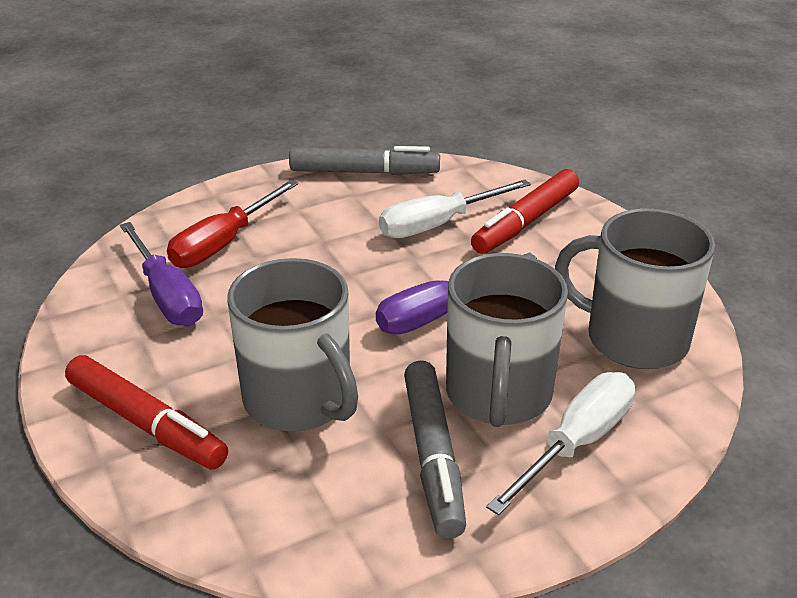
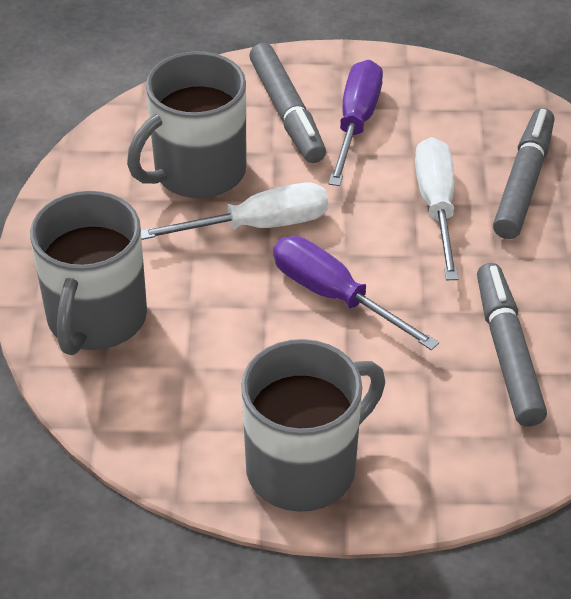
grey marker: 2 -> 3
red marker: 2 -> 0
red screwdriver: 1 -> 0

